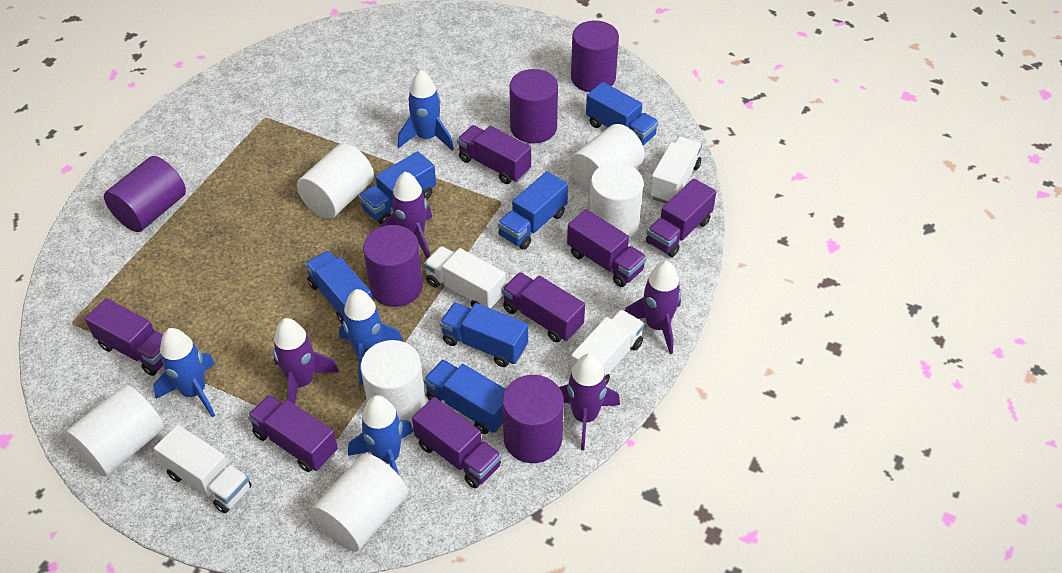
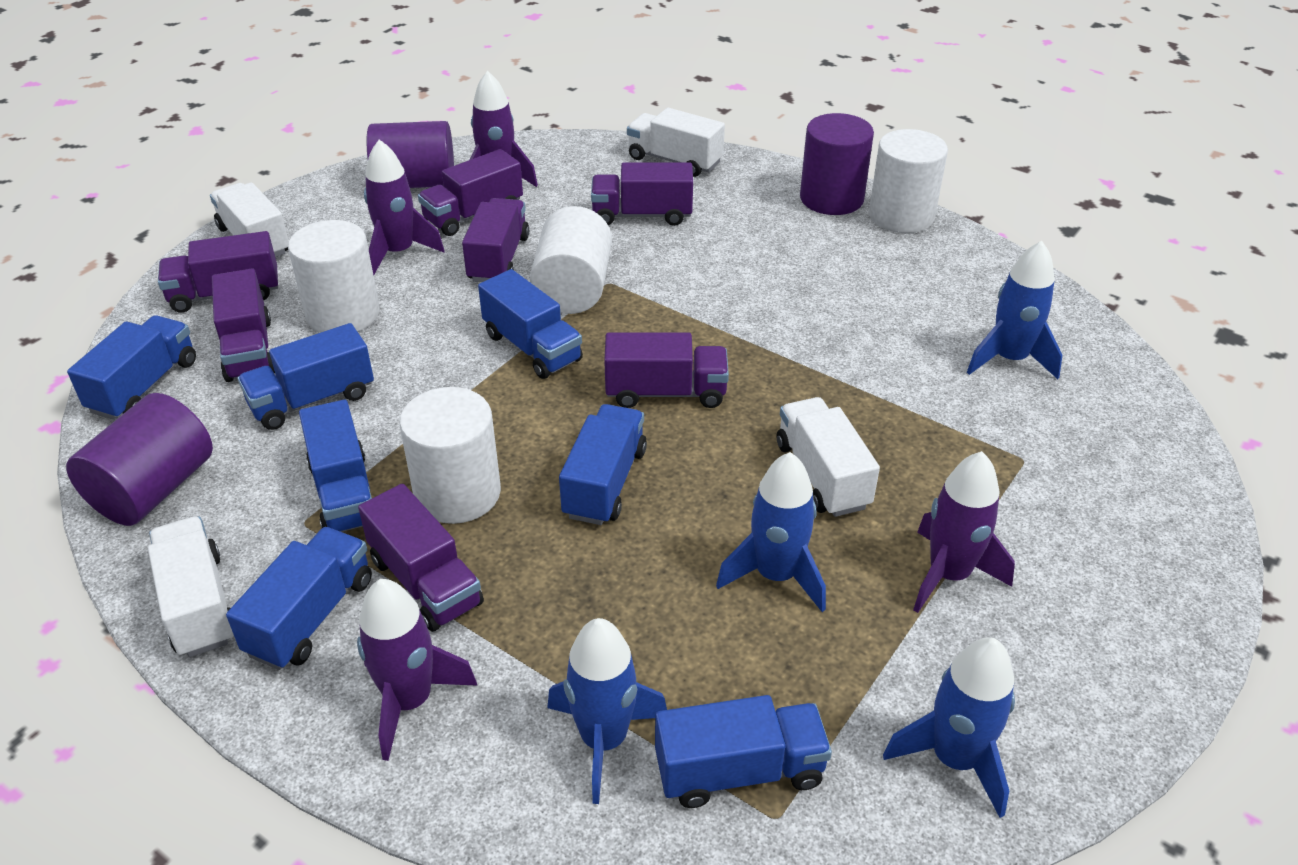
blue truck: 6 -> 7
purple cylinder: 5 -> 3
white cylinder: 6 -> 4

